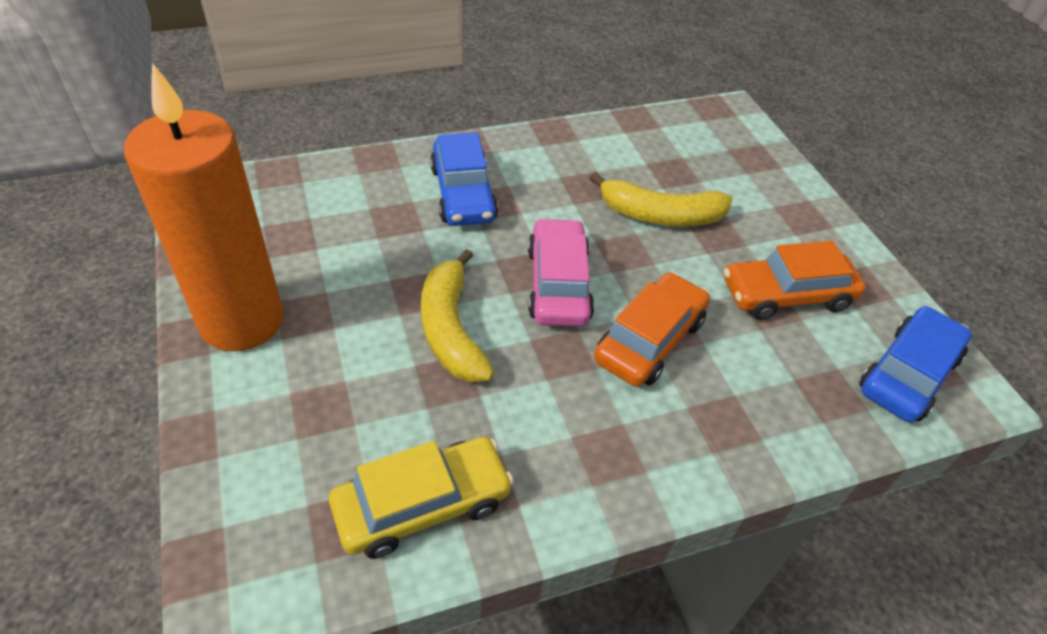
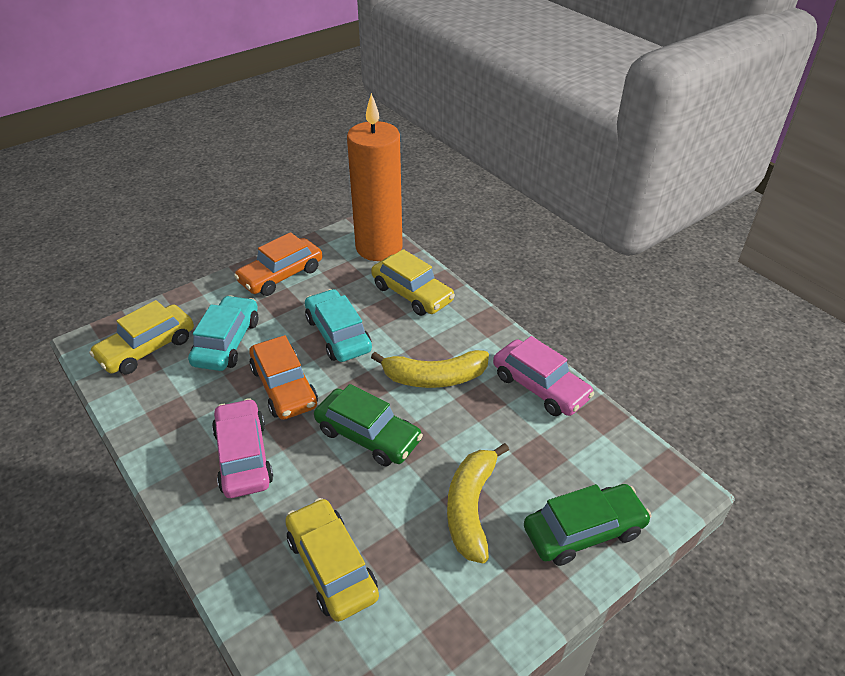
blue car: 2 -> 0
green car: 0 -> 2
pink car: 1 -> 2
turquoise car: 0 -> 2
yellow car: 1 -> 3

